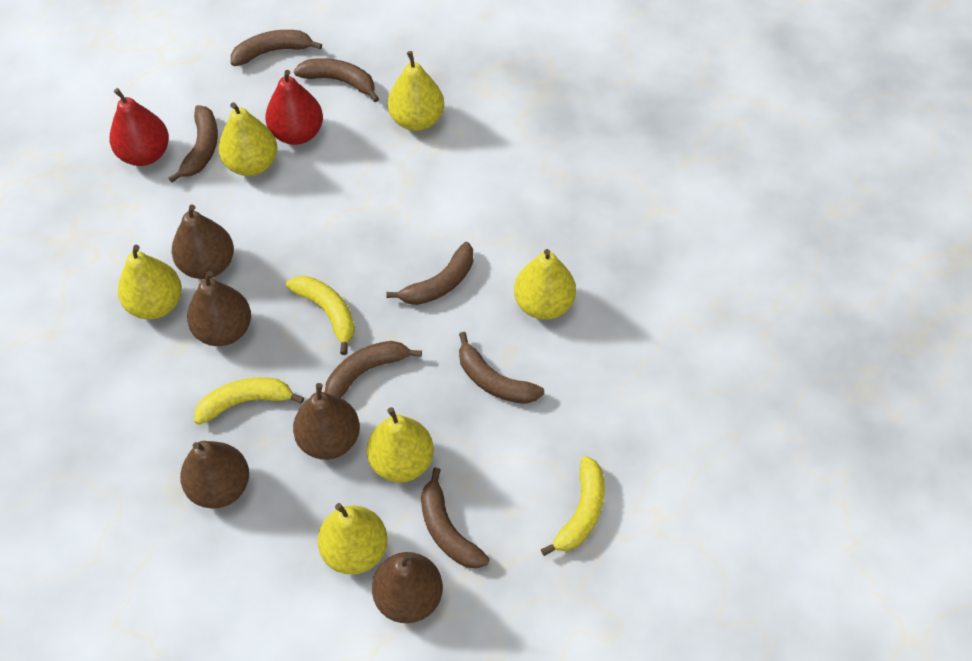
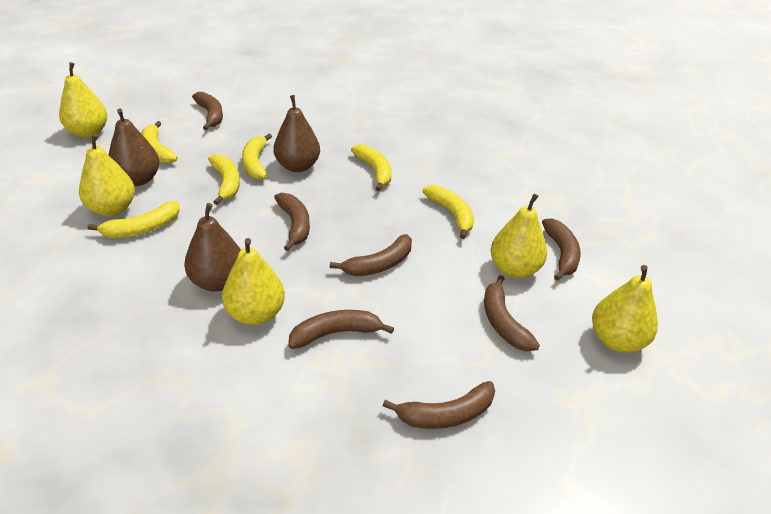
brown pear: 5 -> 3
red pear: 2 -> 0
yellow banana: 3 -> 6
yellow pear: 6 -> 5

